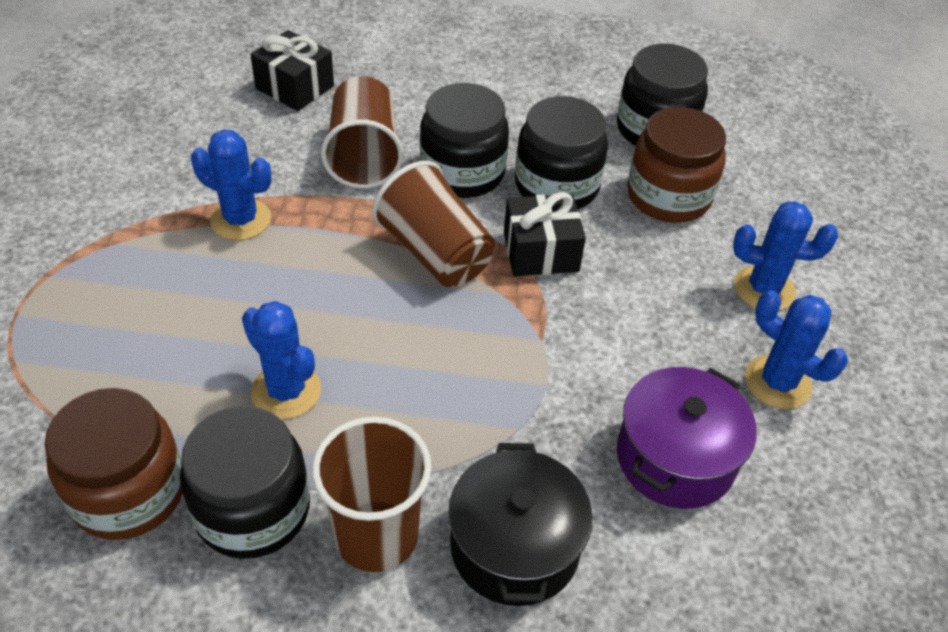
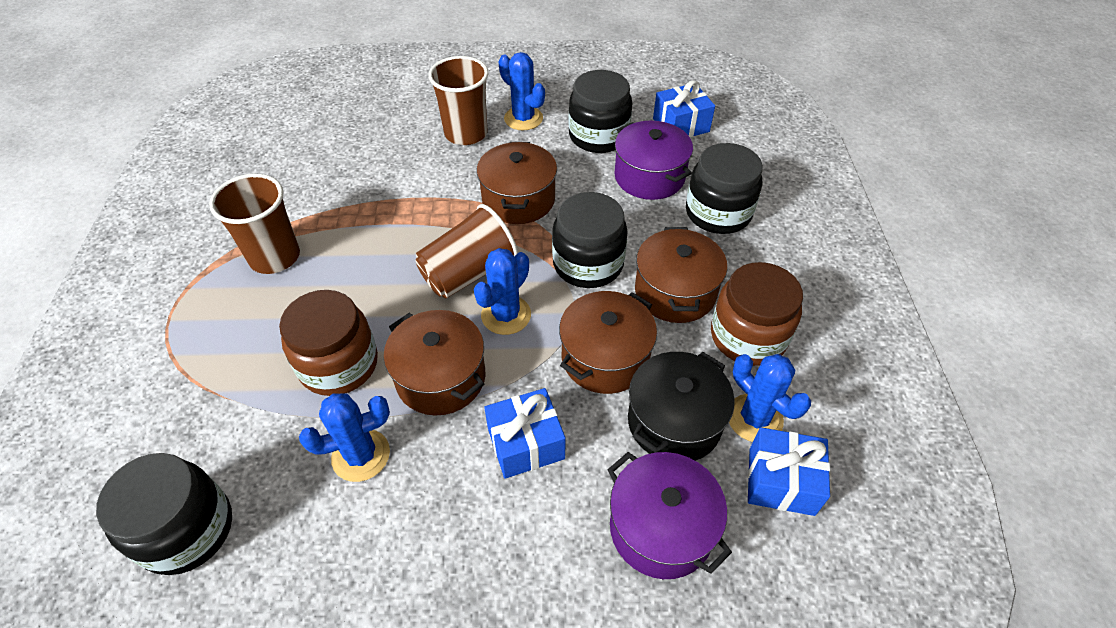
black gift: 2 -> 0
blue gift: 0 -> 3
brown pot: 0 -> 4
purple pot: 1 -> 2

